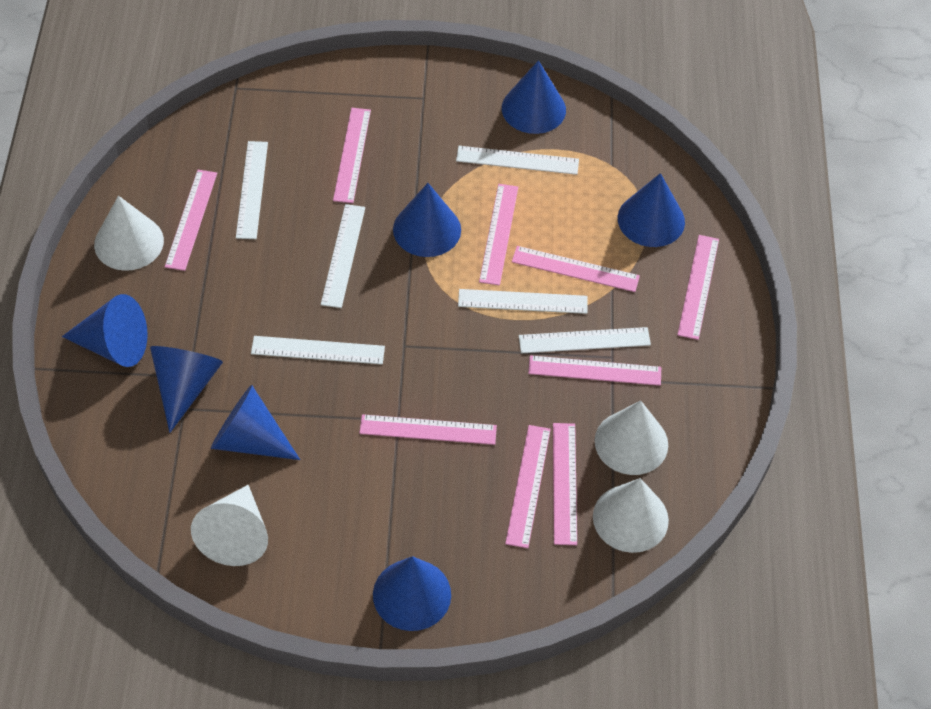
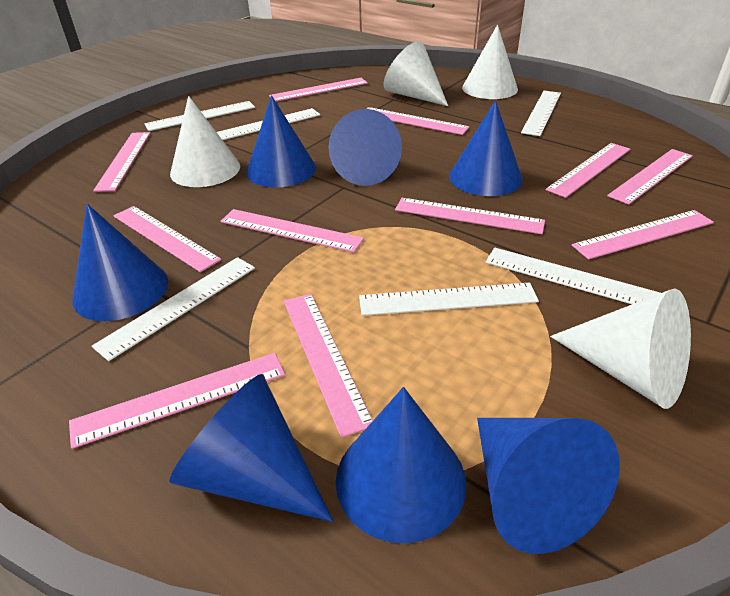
pink ruler: 9 -> 11

